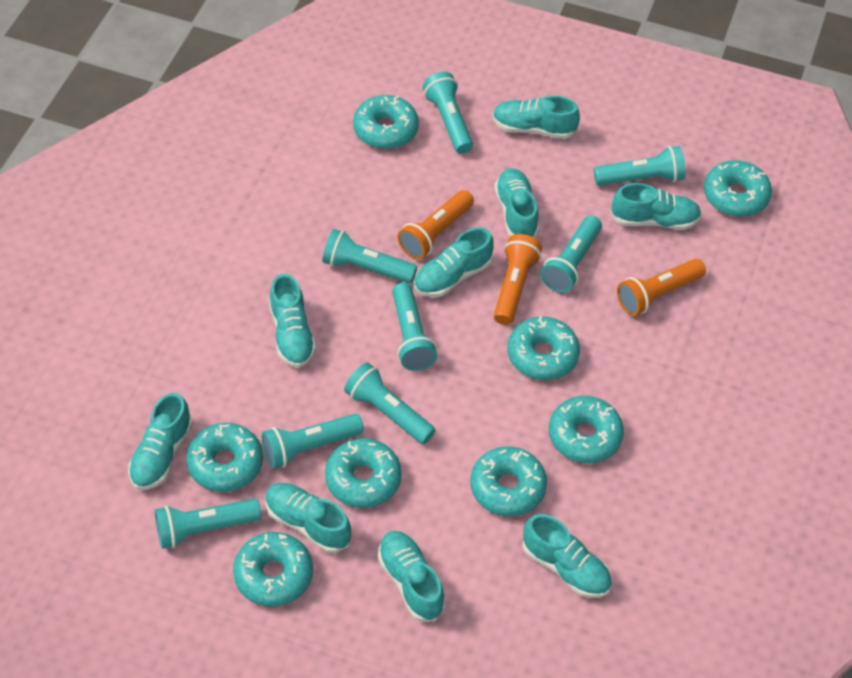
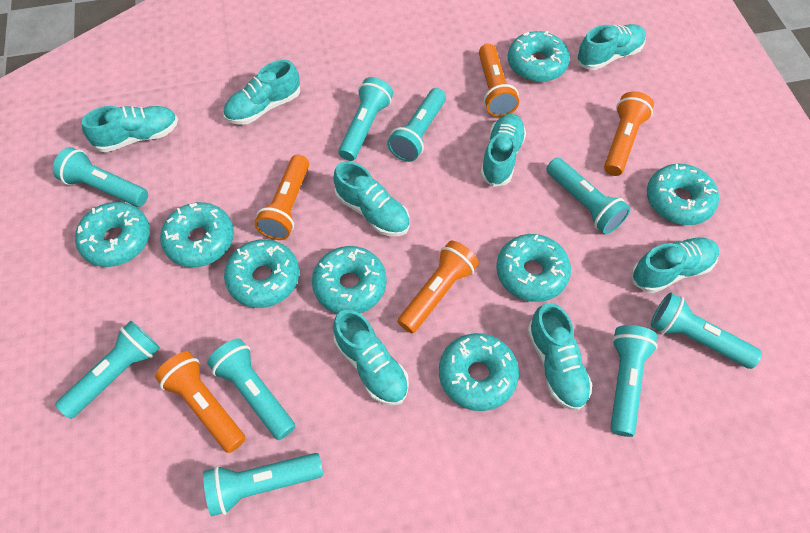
orange flashlight: 3 -> 5
turquoise flashlight: 8 -> 9
turquoise shoe: 9 -> 8

